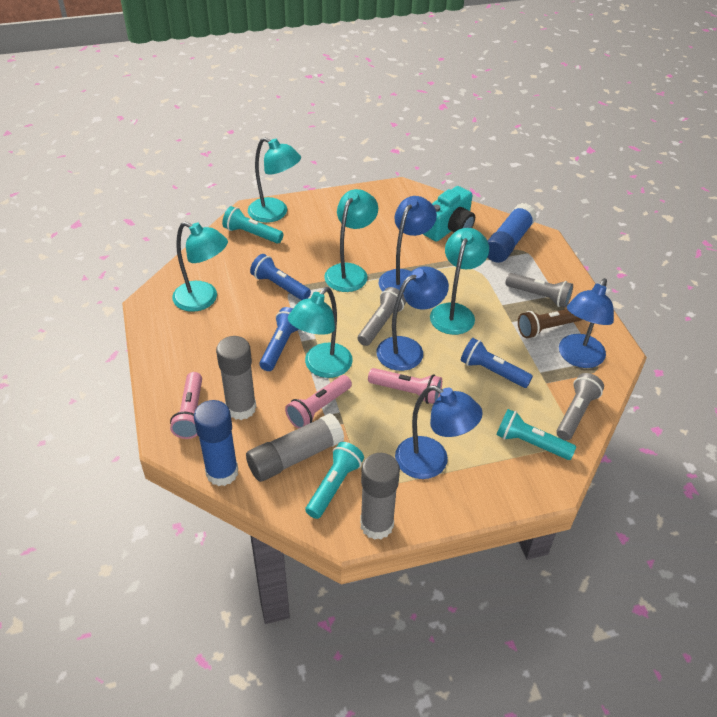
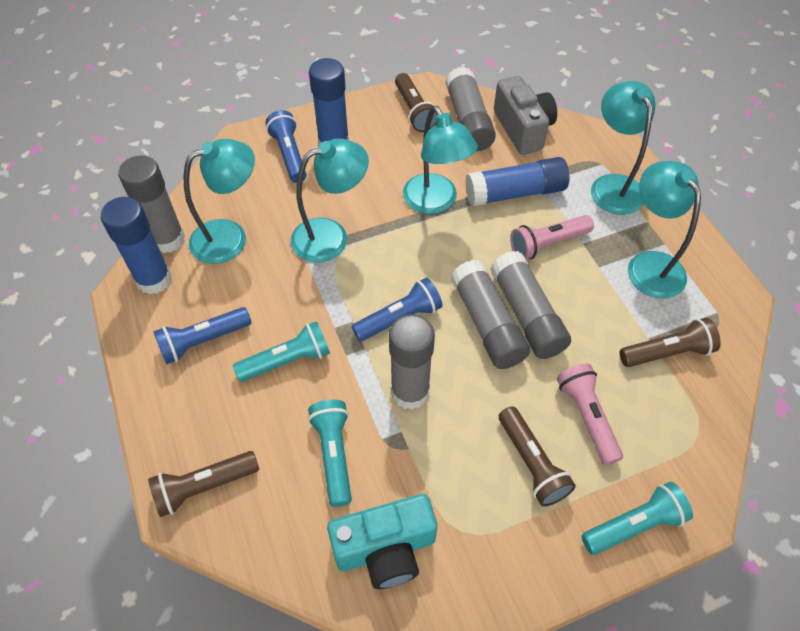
blue glue stick: 2 -> 3
blue lamp: 4 -> 0
brown flashlight: 1 -> 4
grey camera: 0 -> 1
grey flashlight: 3 -> 0
grey glue stick: 3 -> 5
pink flashlight: 3 -> 2

